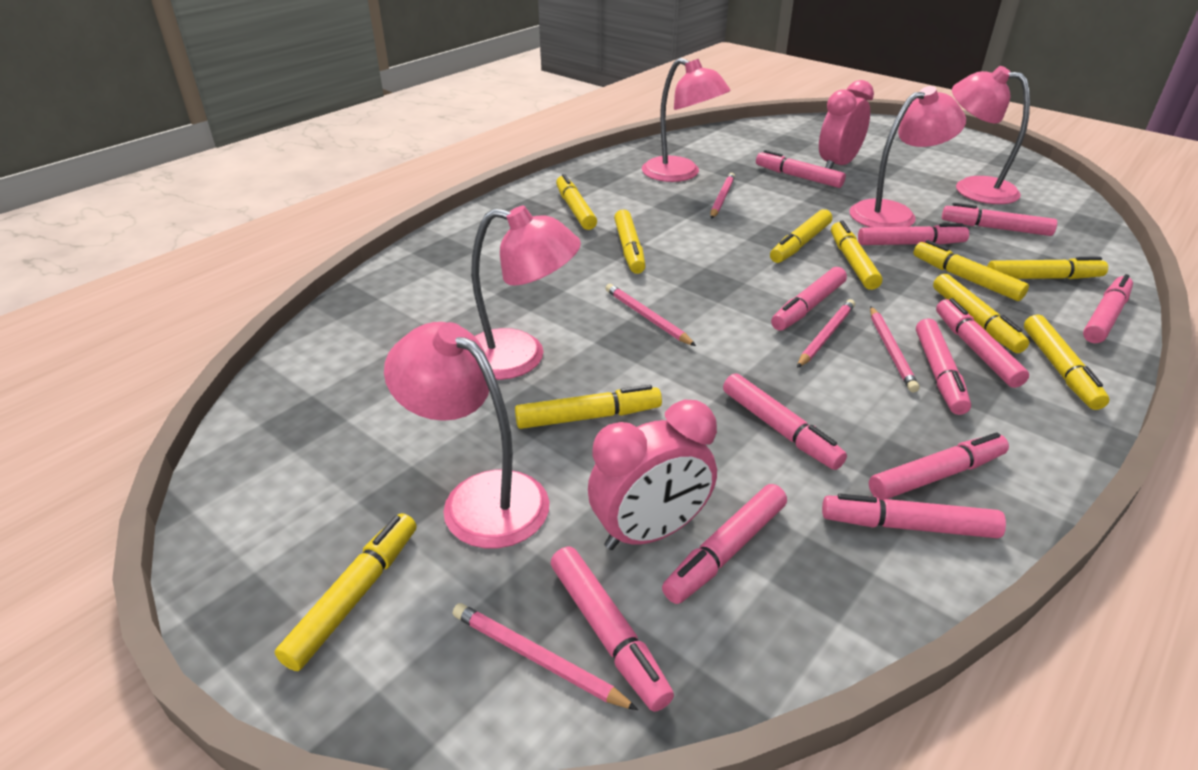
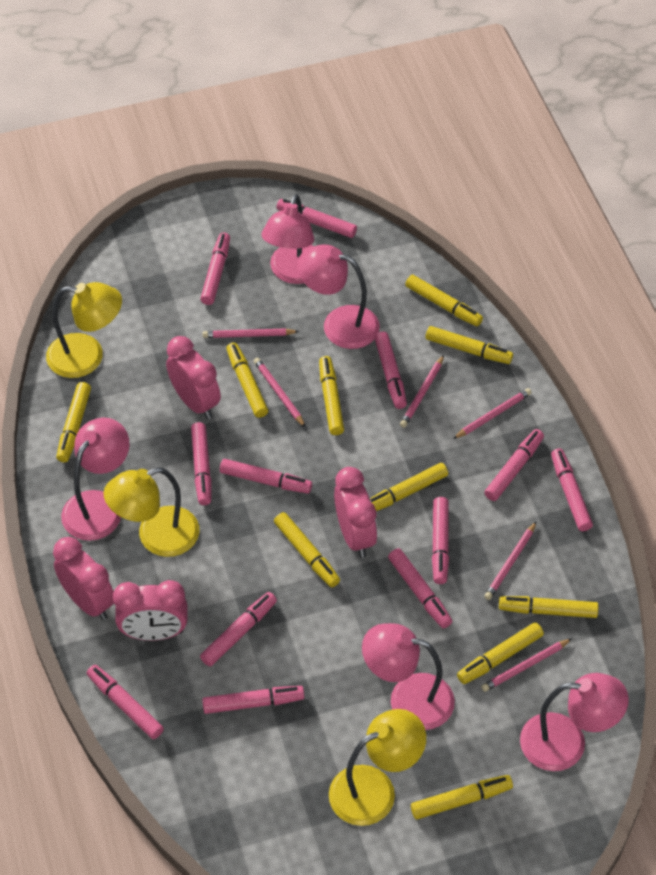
pink clock: 2 -> 4
pink pencil: 5 -> 6
yellow lamp: 0 -> 3

